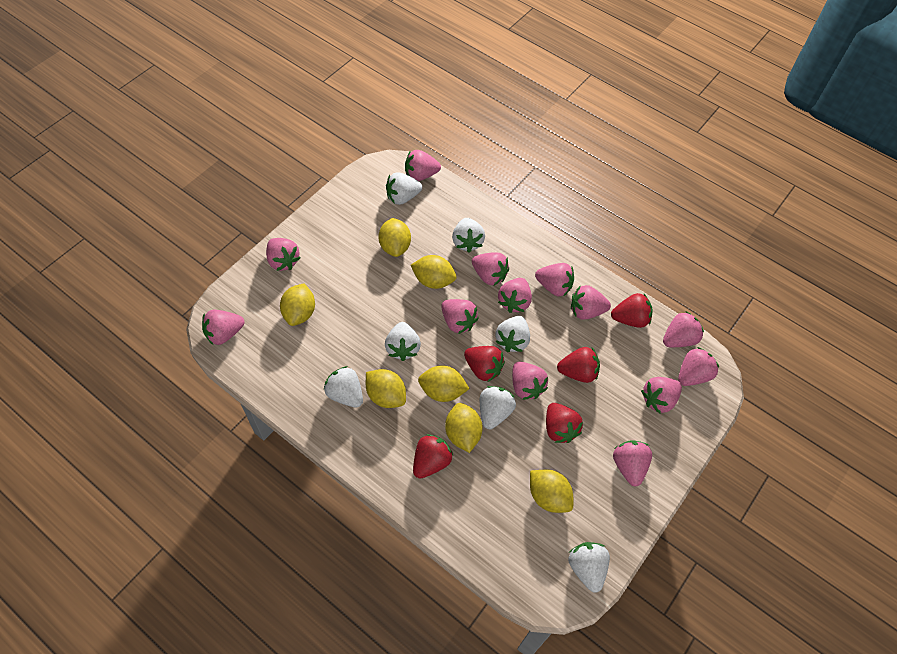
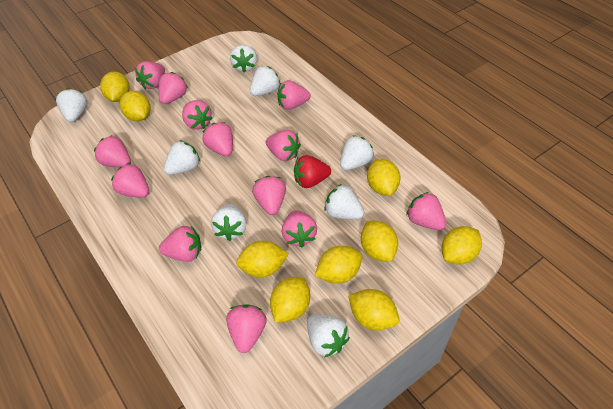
red strawberry: 5 -> 1
white strawberry: 7 -> 8
yellow lemon: 7 -> 9

